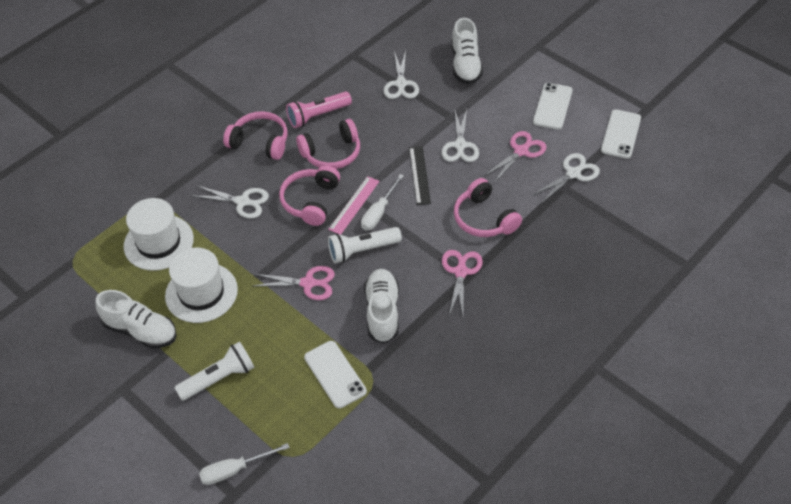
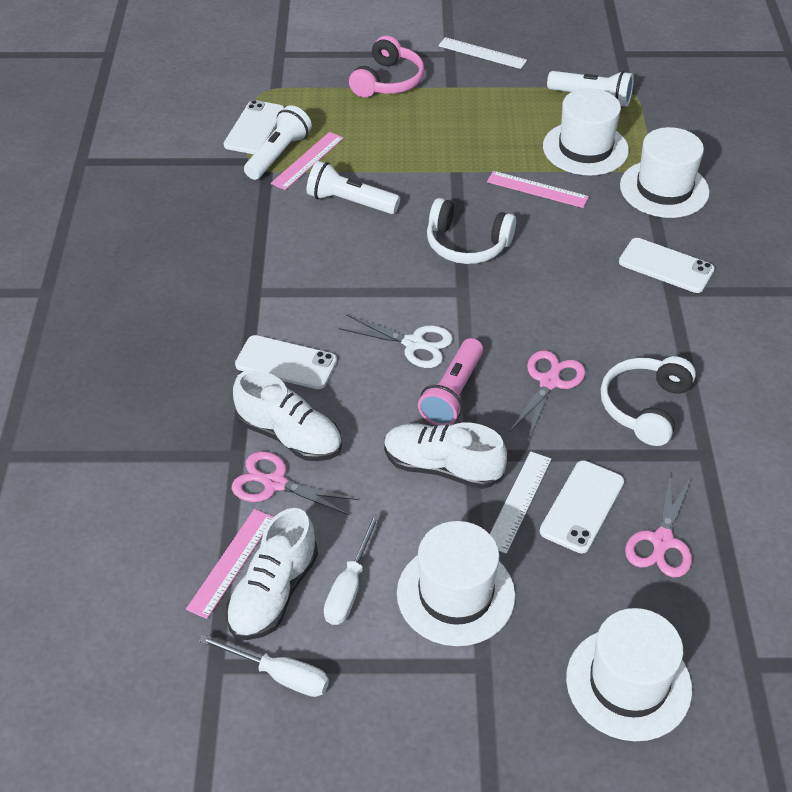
black ruler: 1 -> 0
pink headphones: 4 -> 1
pink ruler: 1 -> 3
white flashlight: 2 -> 3
white hat: 2 -> 4
white headphones: 0 -> 2
white phone: 3 -> 4
white ruler: 0 -> 2
white scissors: 4 -> 1

